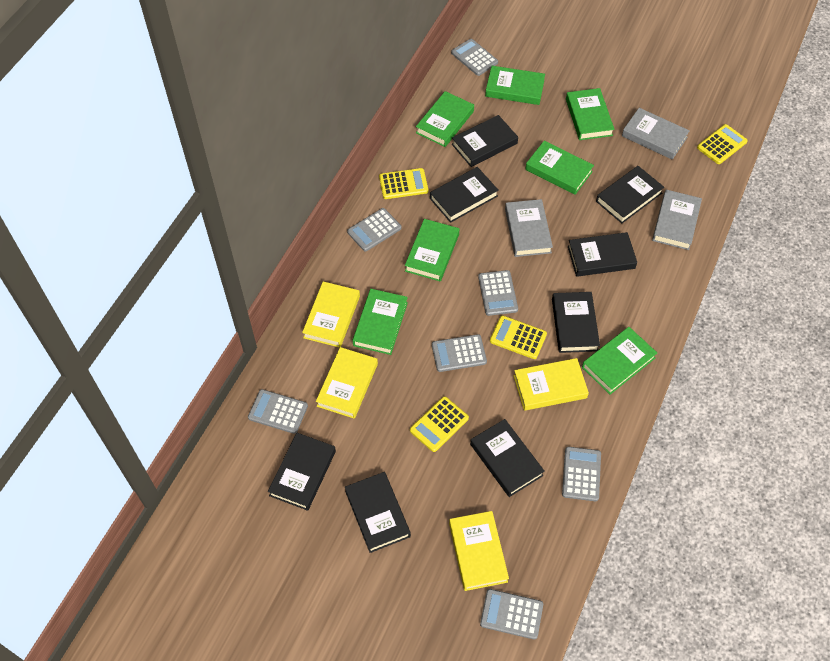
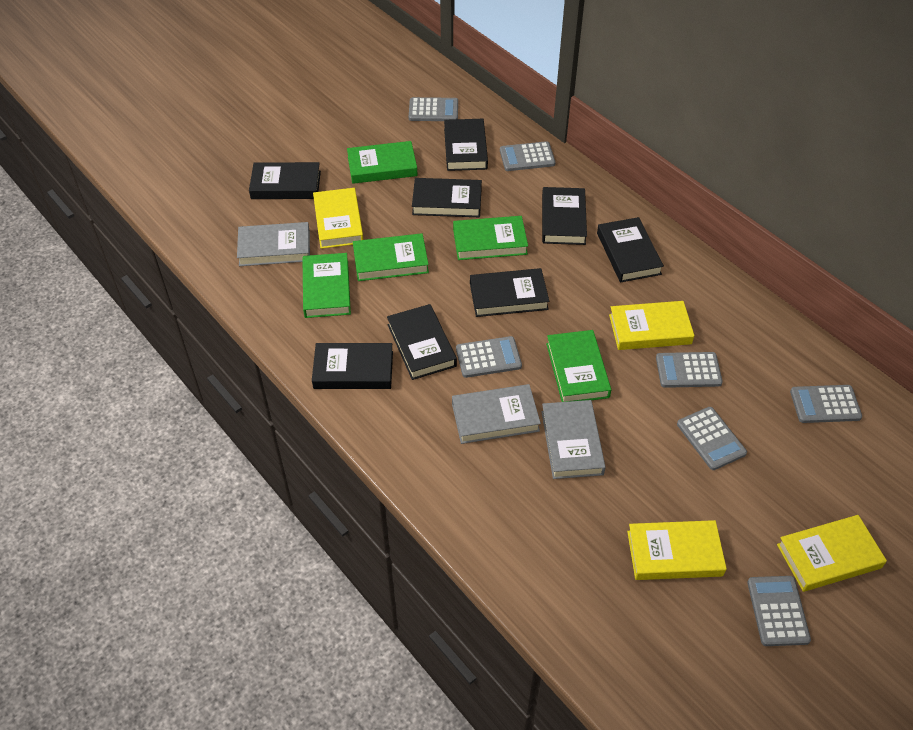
green book: 7 -> 5
yellow calculator: 4 -> 0

